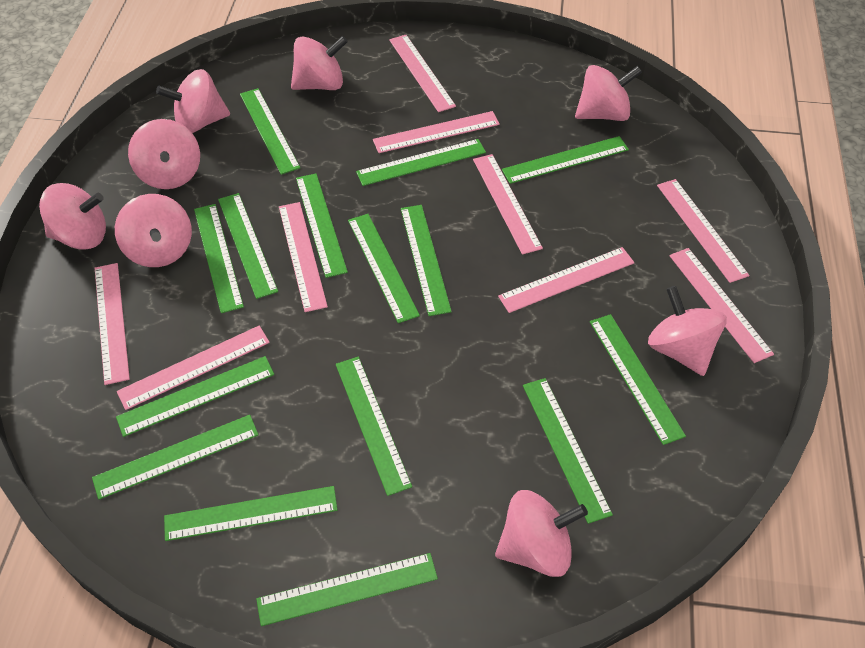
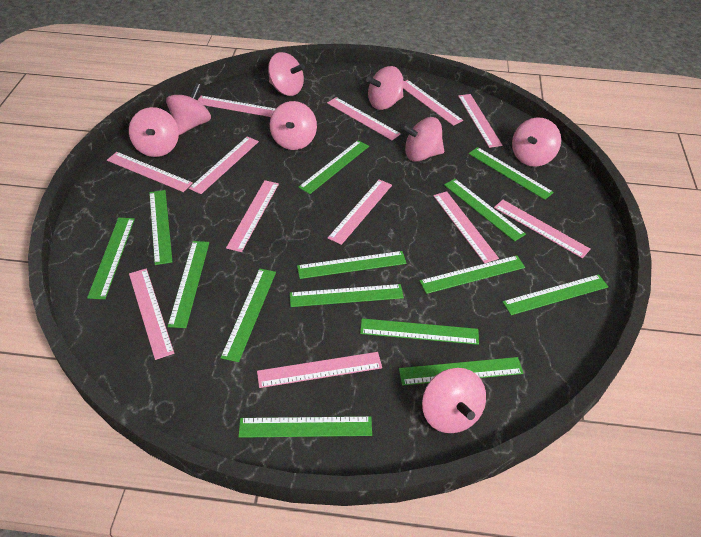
green ruler: 15 -> 14
pink ruler: 9 -> 12

